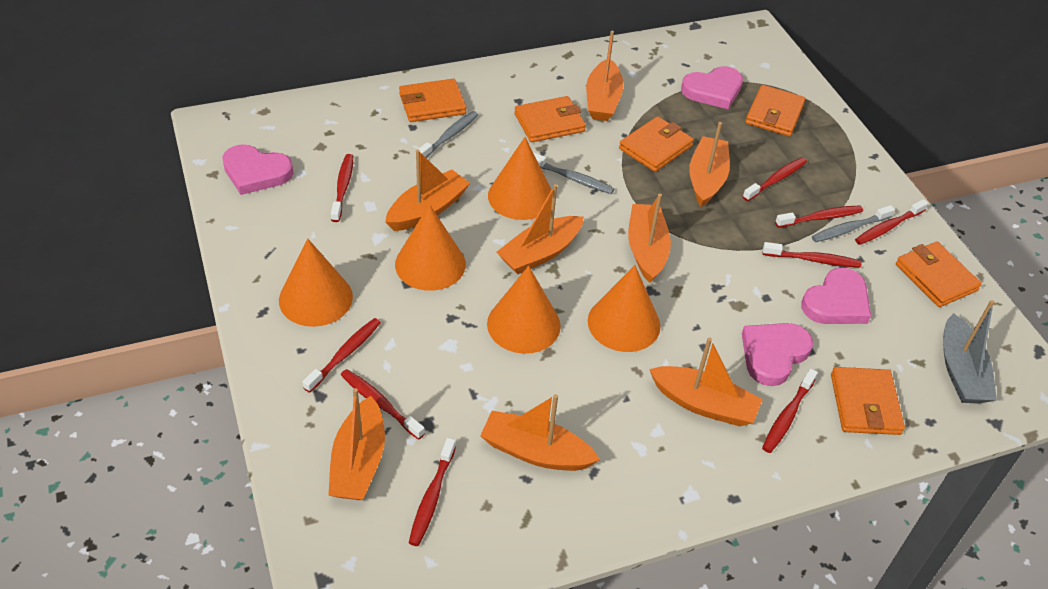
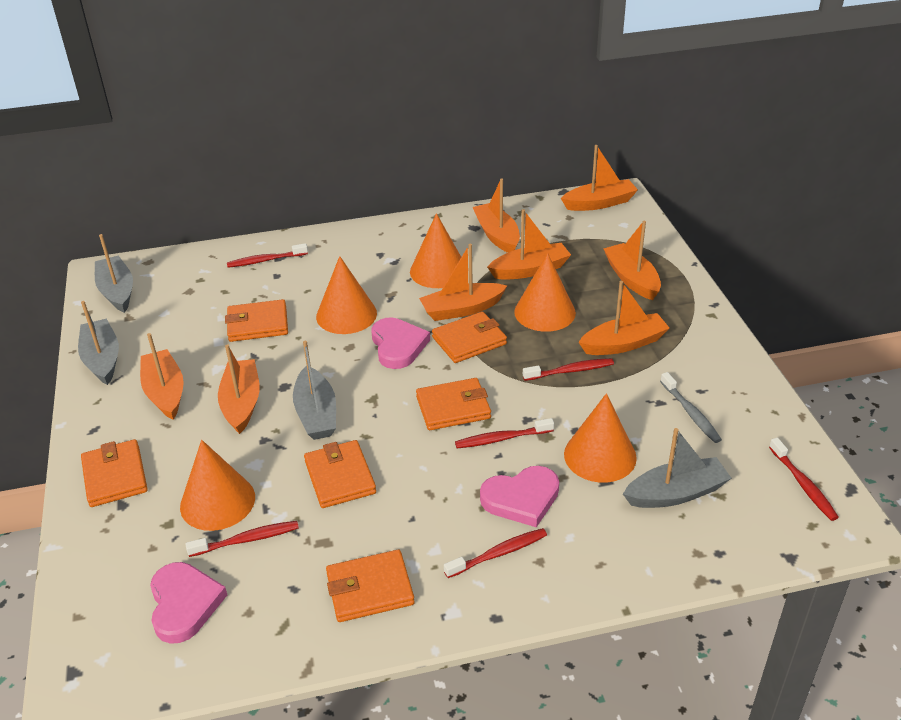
grey boat: 1 -> 4
grey toothbrush: 3 -> 1
pink heart: 4 -> 3
red toothbrush: 9 -> 6

